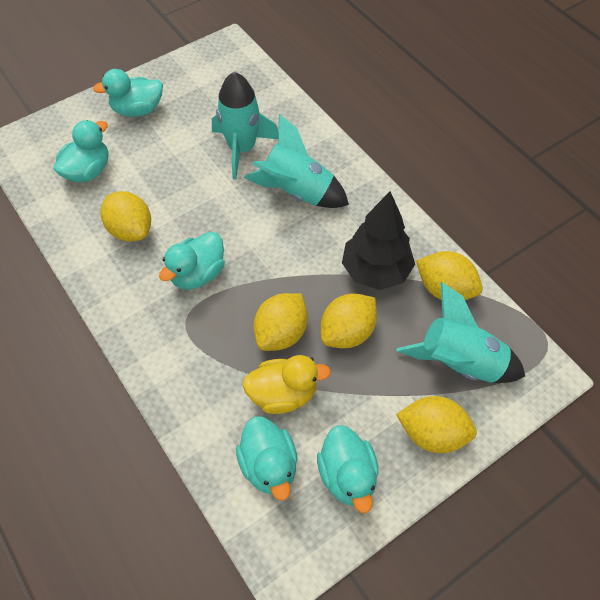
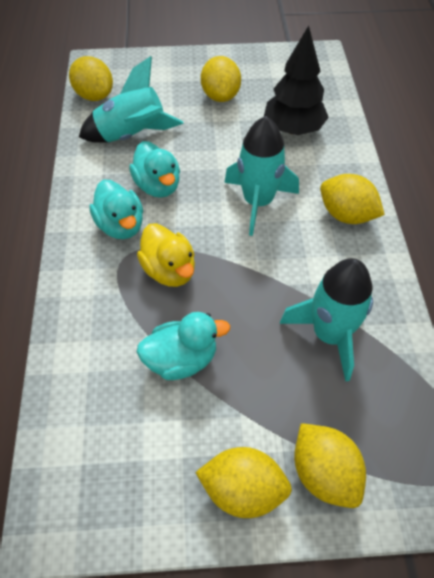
turquoise duck: 5 -> 3

